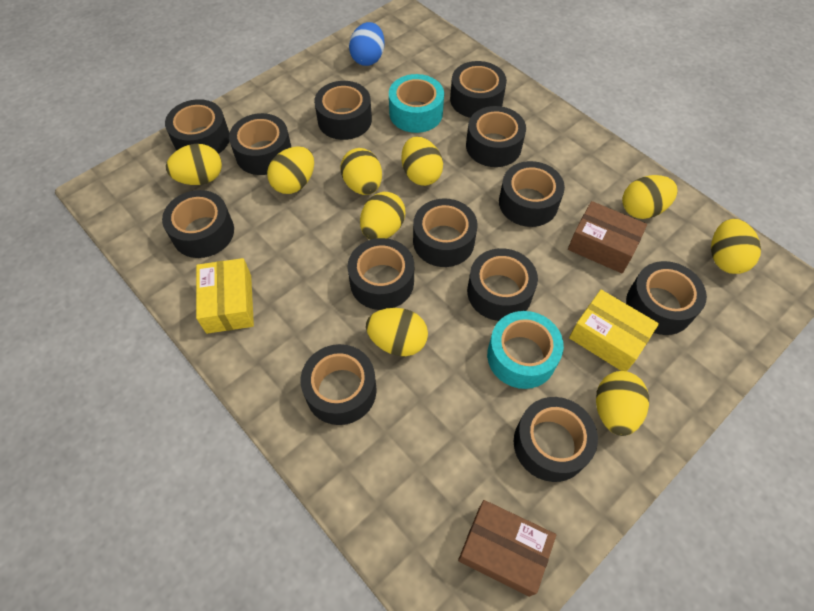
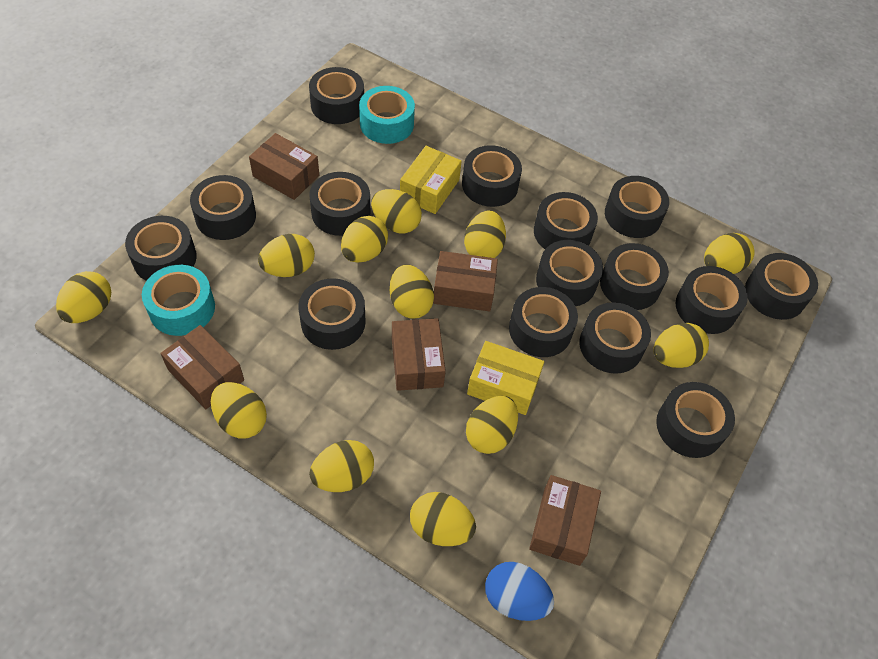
black tape: 13 -> 15
brown box: 2 -> 5
yellow egg: 9 -> 12

